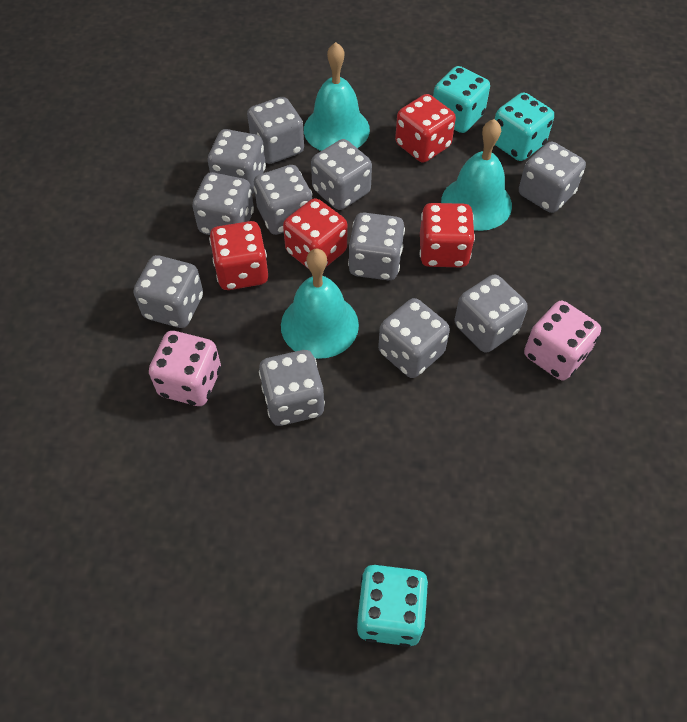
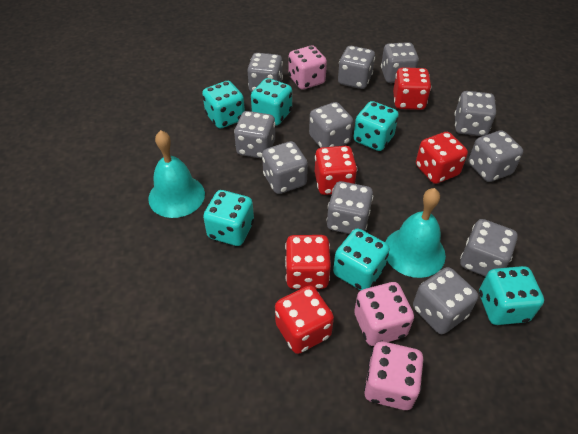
pink dice: 2 -> 3
red dice: 4 -> 5
turquoise bell: 3 -> 2
turquoise dice: 3 -> 6

